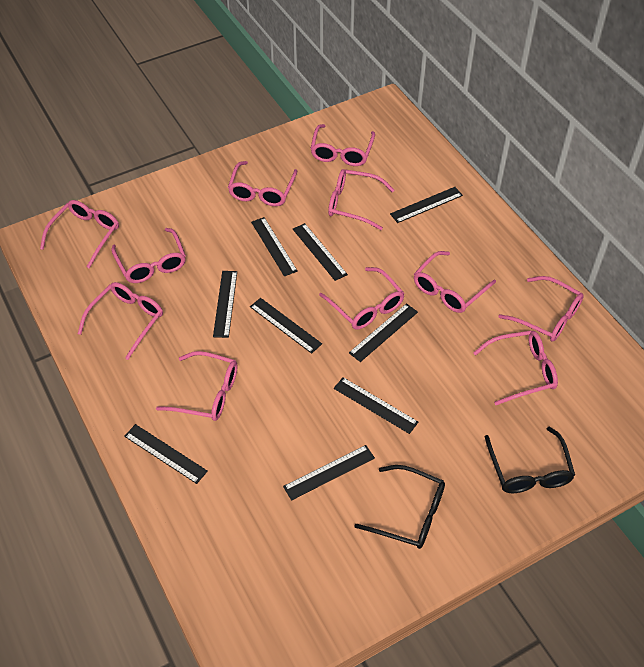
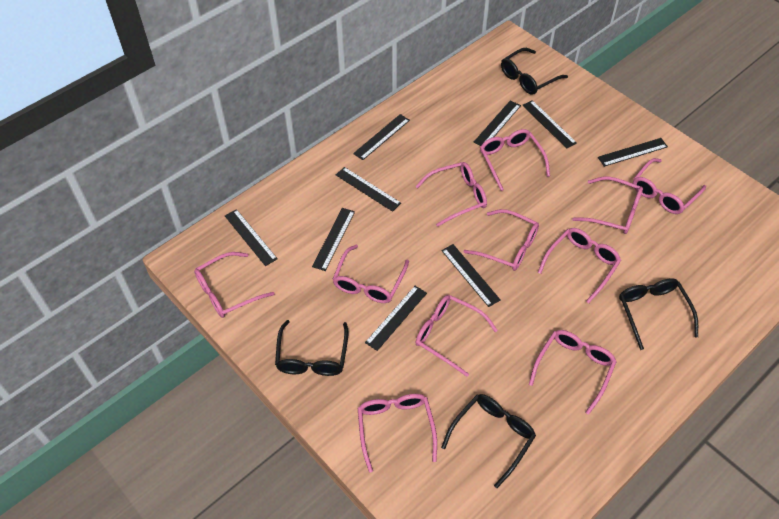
black glasses: 2 -> 4

